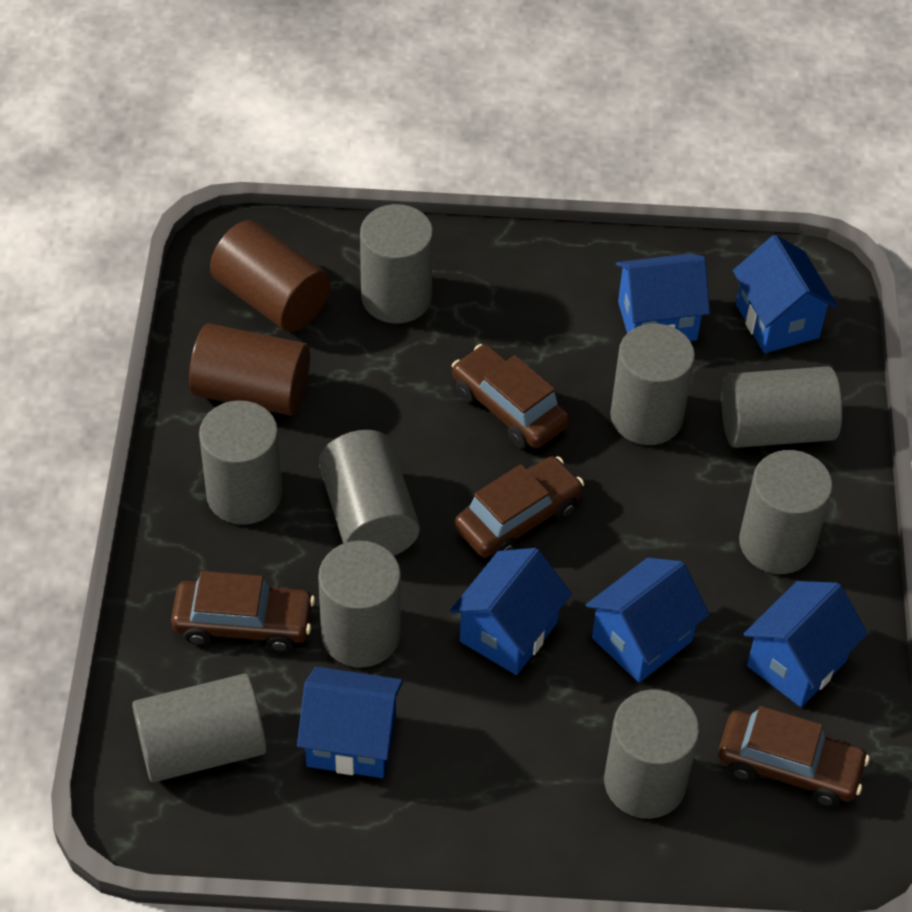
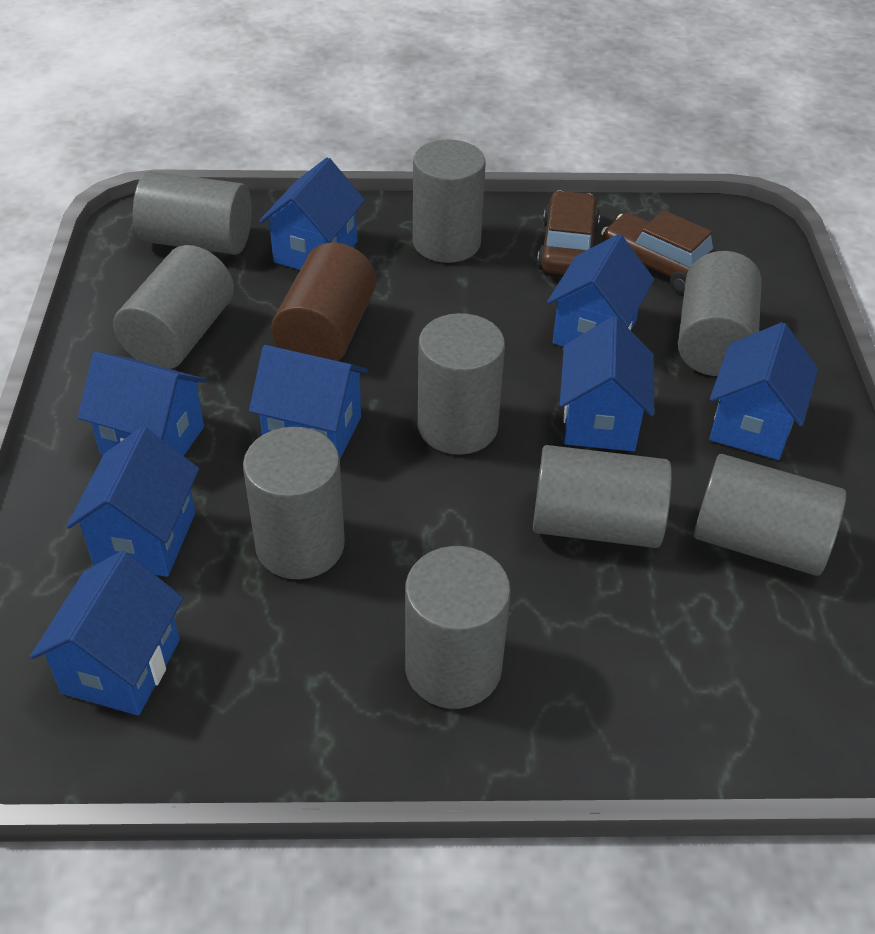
blue house: 6 -> 8
brown car: 4 -> 2
brown cylinder: 2 -> 1

